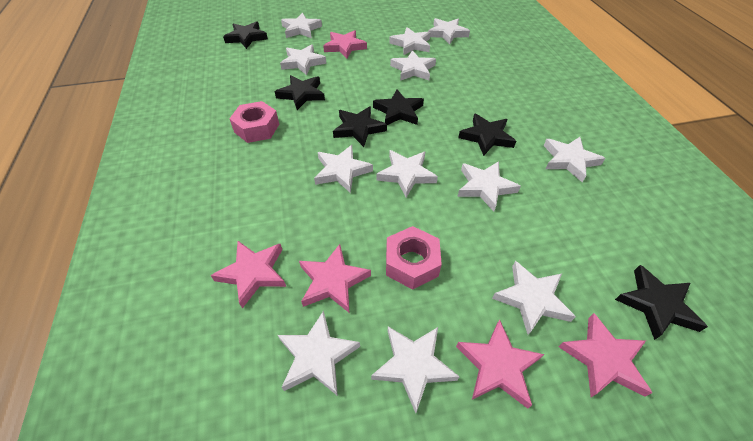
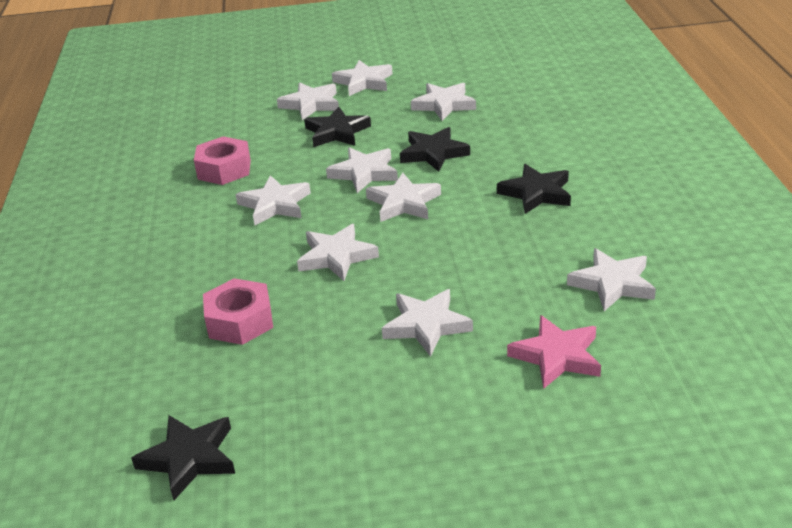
black star: 6 -> 4
pink star: 5 -> 1
white star: 12 -> 9

